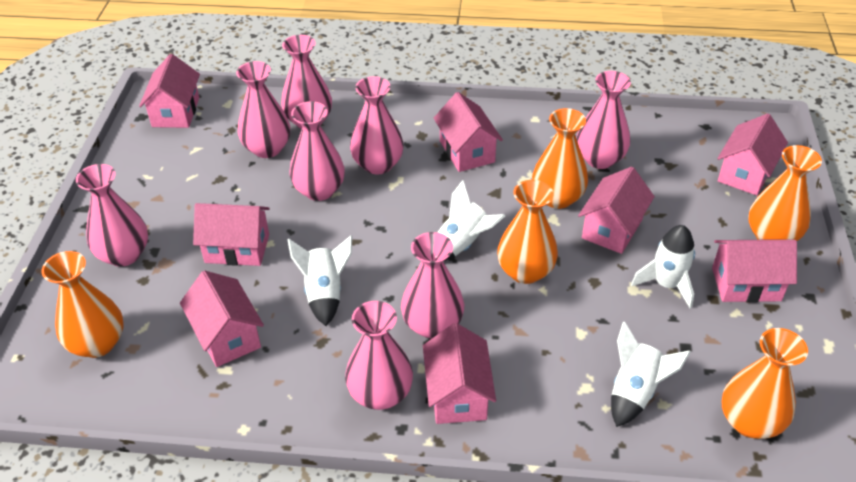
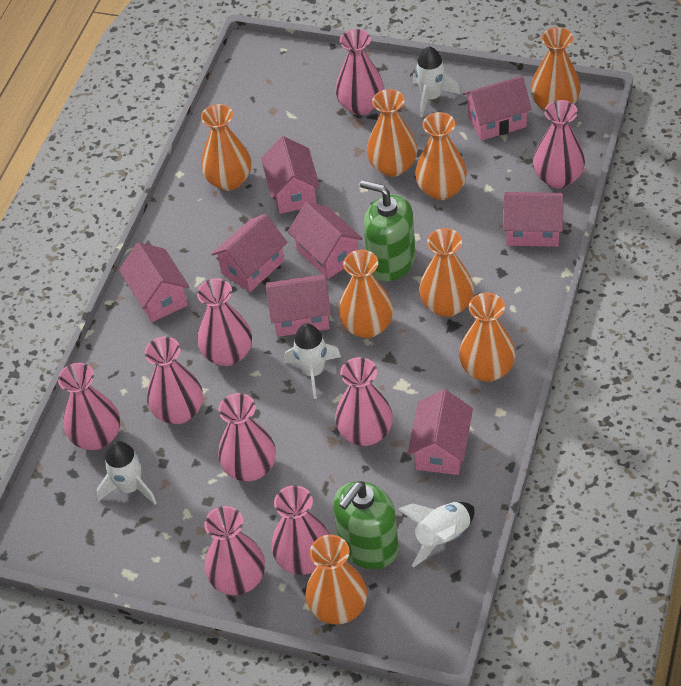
green soap dispenser: 0 -> 2
orange vase: 5 -> 8
pink vase: 8 -> 9

